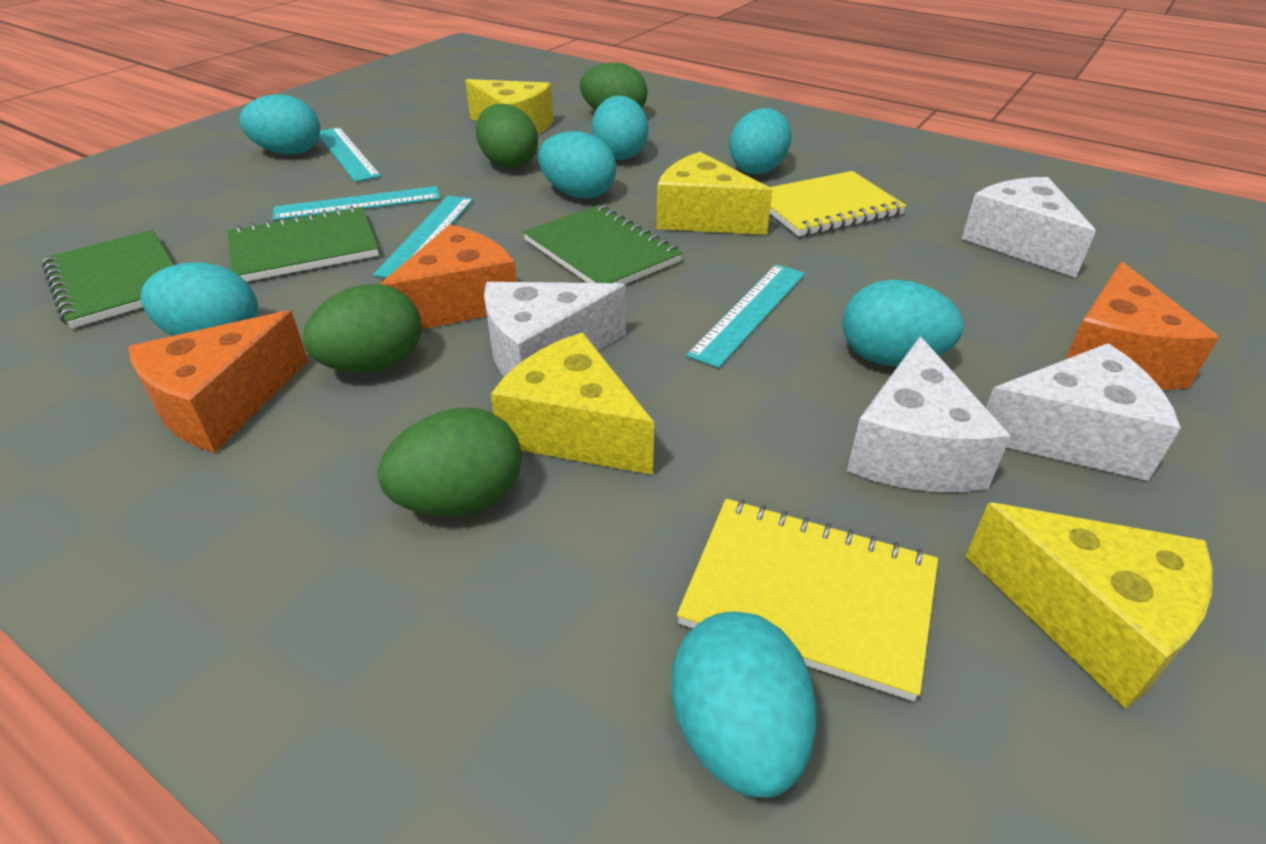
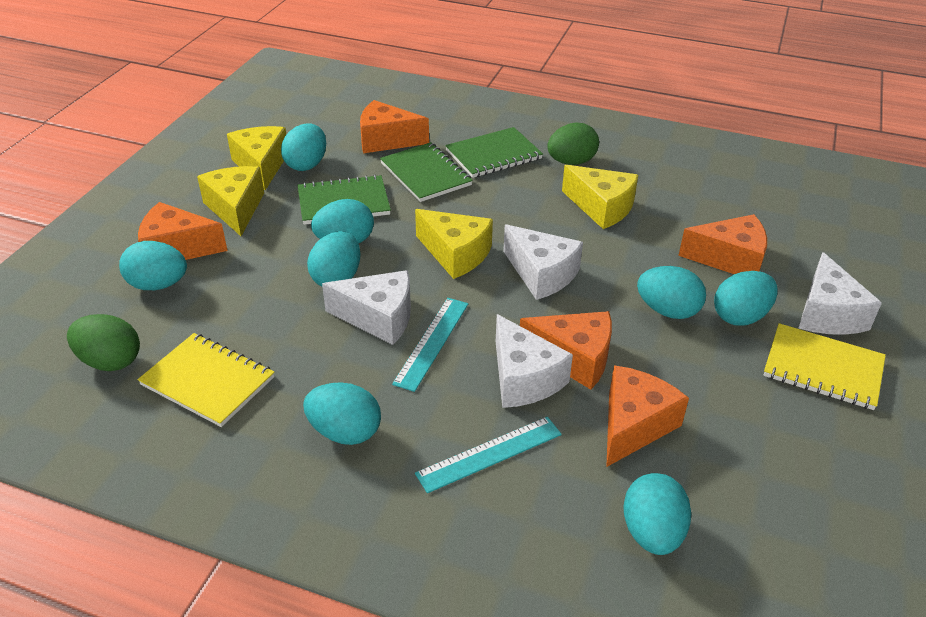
green egg: 4 -> 2
orange cheese: 3 -> 5
turquoise egg: 7 -> 8
turquoise ruler: 4 -> 2

